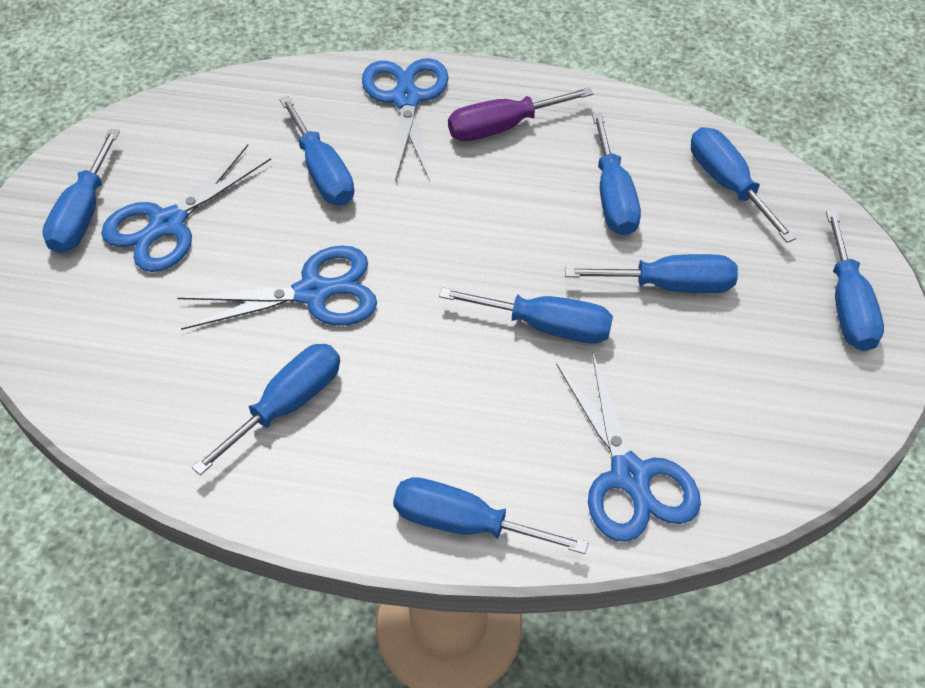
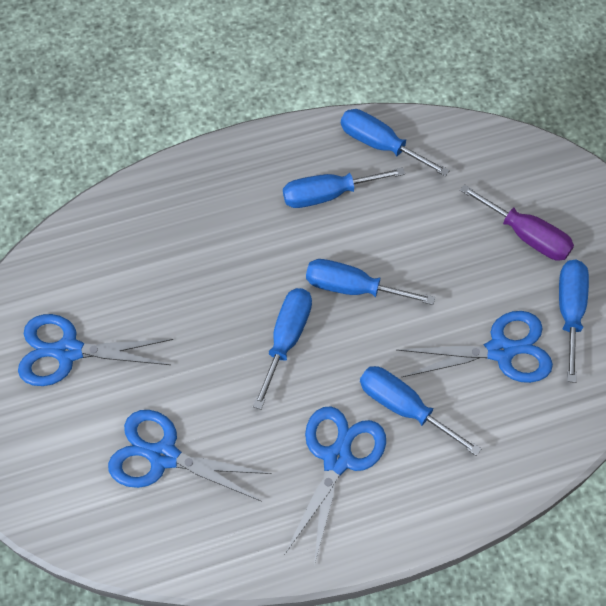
blue screwdriver: 9 -> 6

